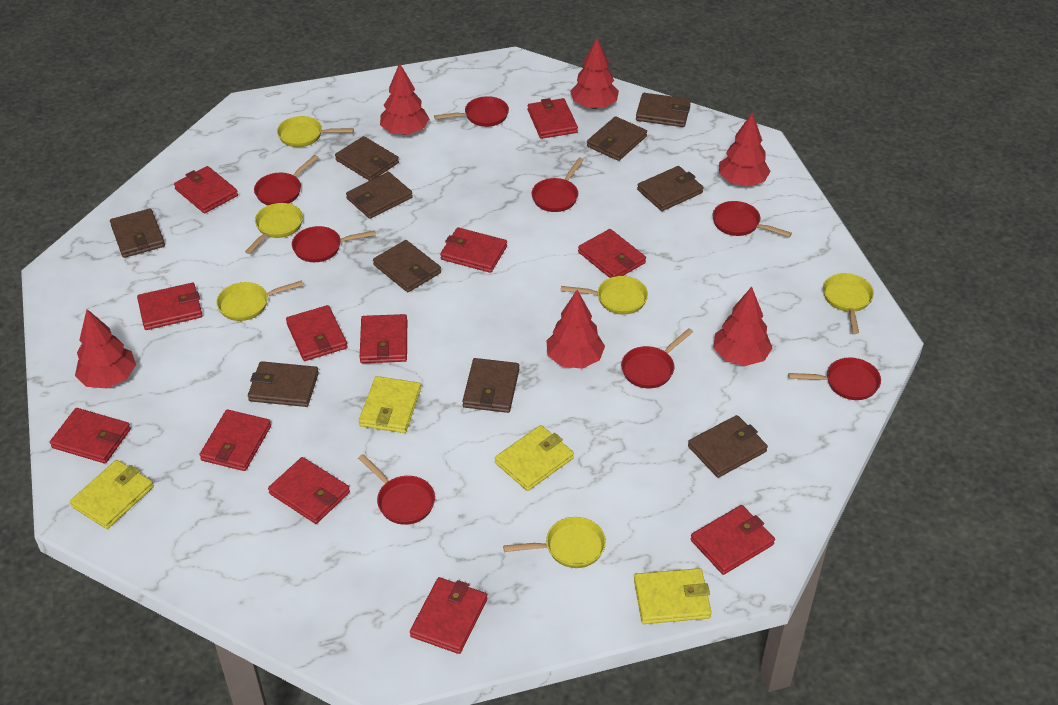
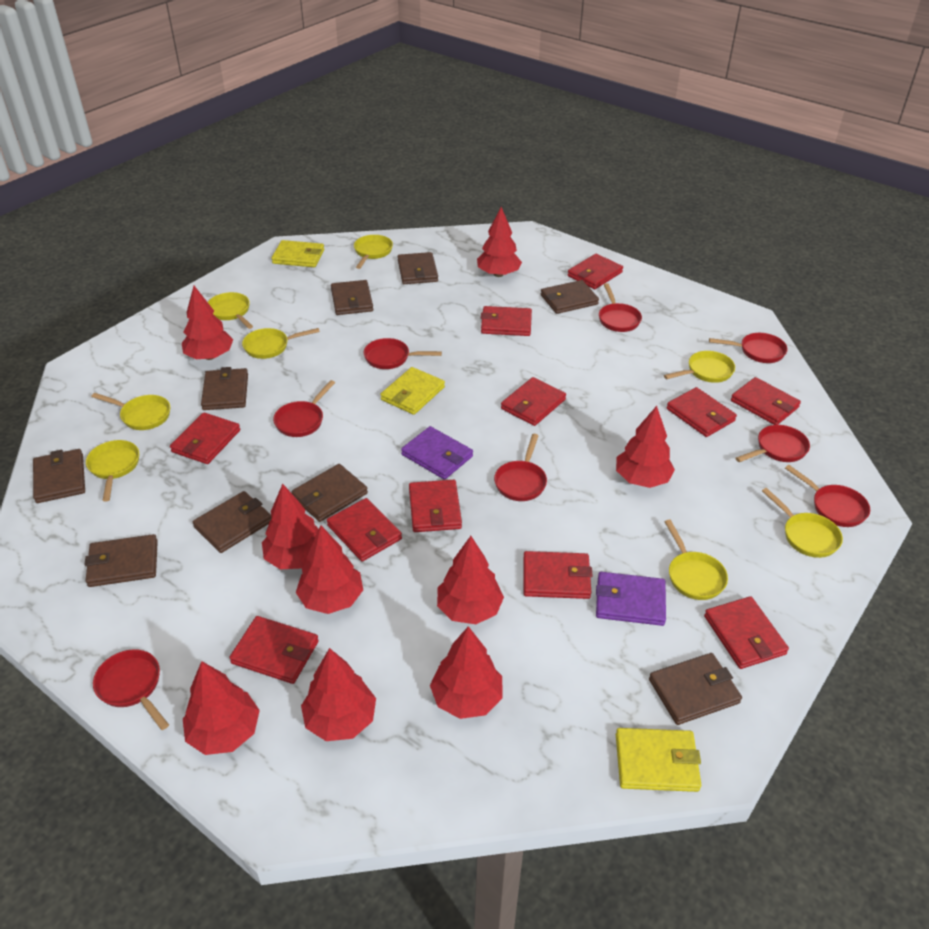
brown wallet: 10 -> 9
purple wallet: 0 -> 2
red tree: 6 -> 9
red wallet: 12 -> 11
yellow pan: 6 -> 8
yellow wallet: 4 -> 3

